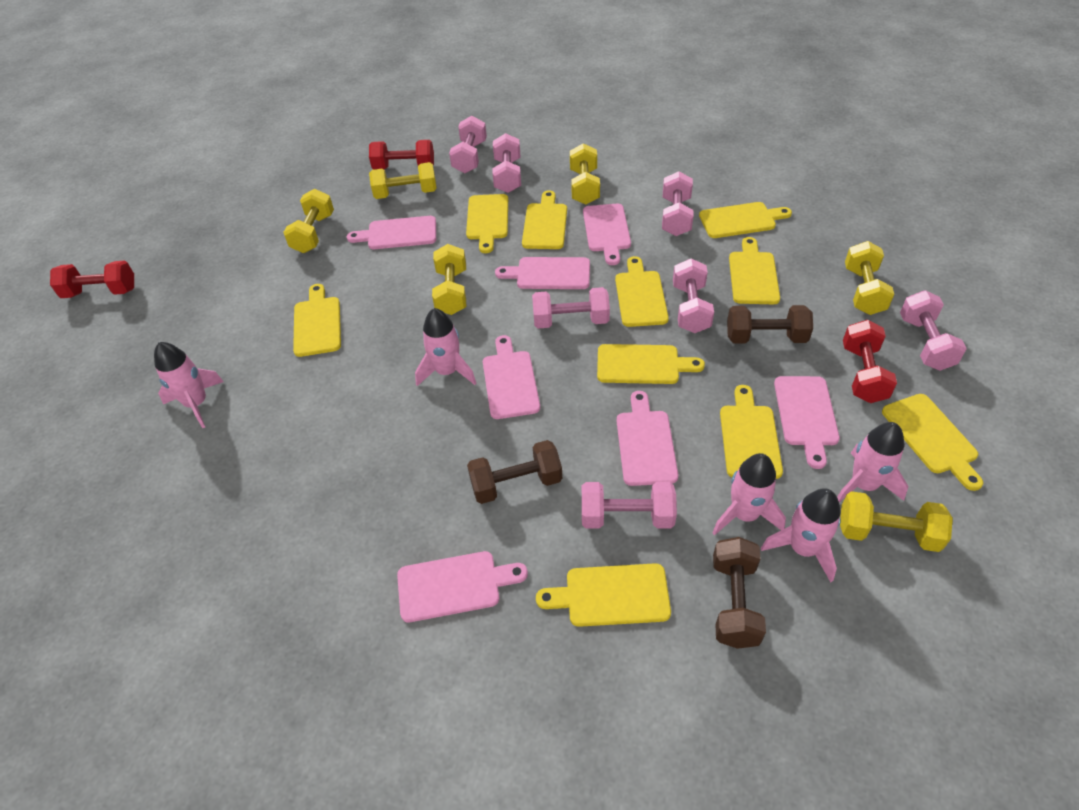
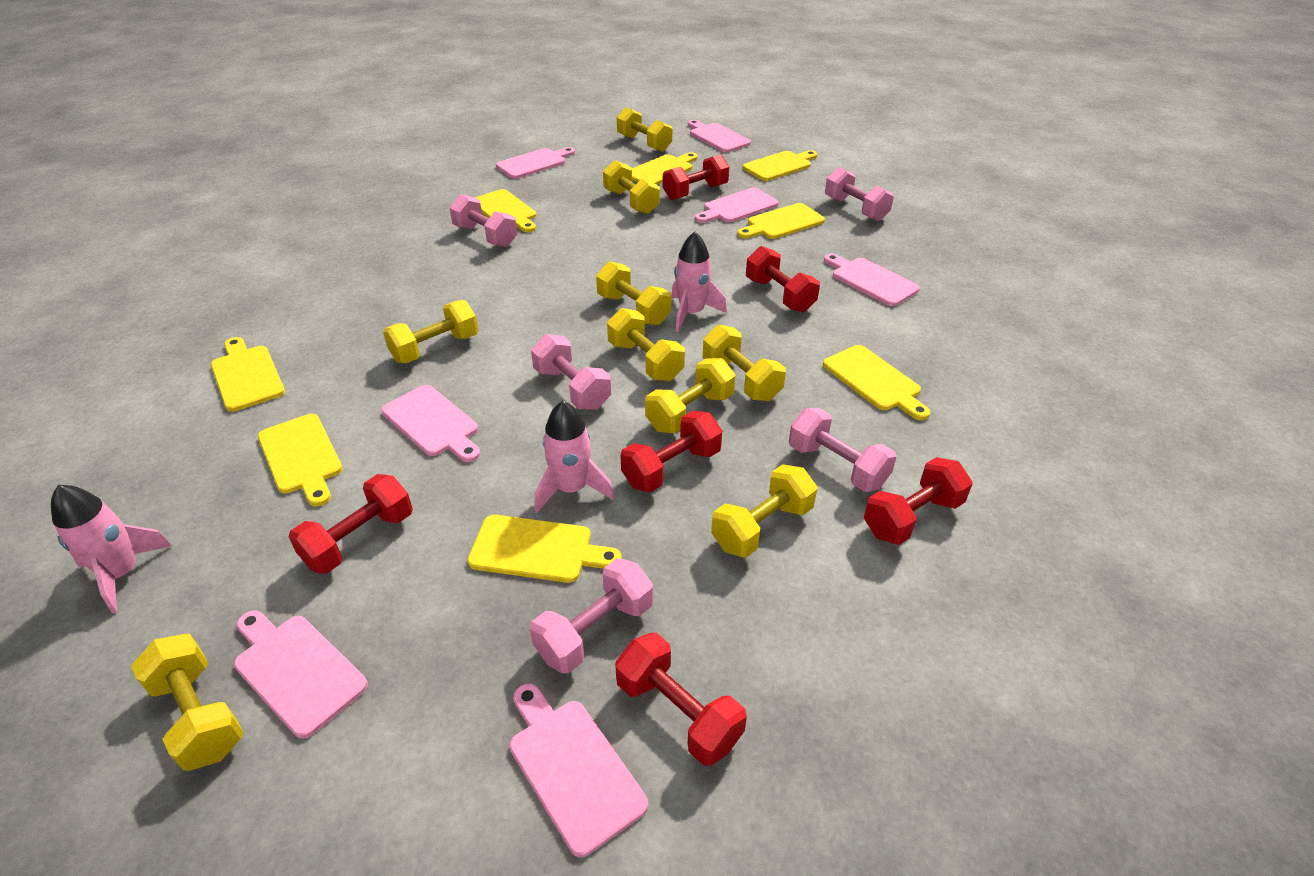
brown dumbbell: 3 -> 0
pink dumbbell: 7 -> 5
pink rocket: 5 -> 3
red dumbbell: 3 -> 6
yellow cutting board: 10 -> 8
yellow dumbbell: 6 -> 9

